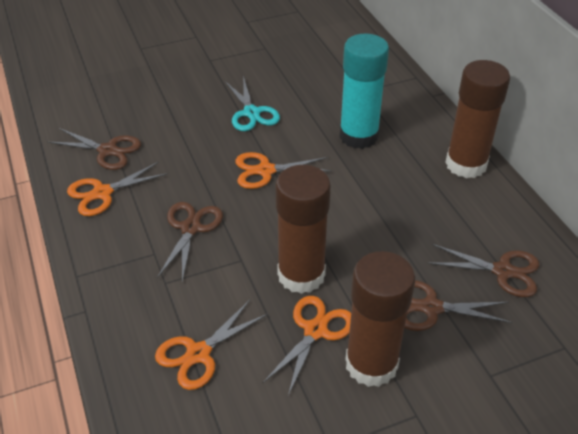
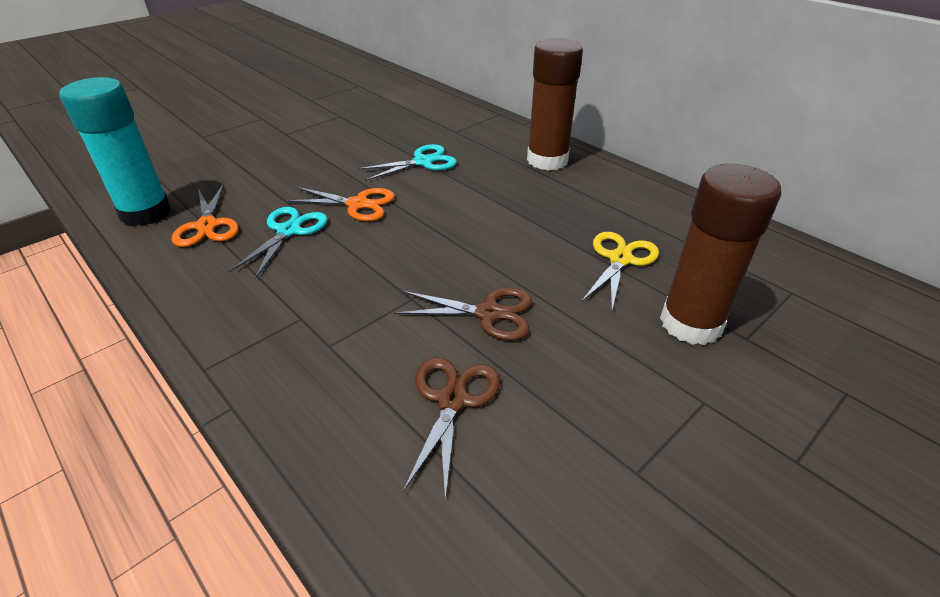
brown glue stick: 3 -> 2
brown scissors: 4 -> 2
orange scissors: 4 -> 2
turquoise scissors: 1 -> 2
yellow scissors: 0 -> 1

